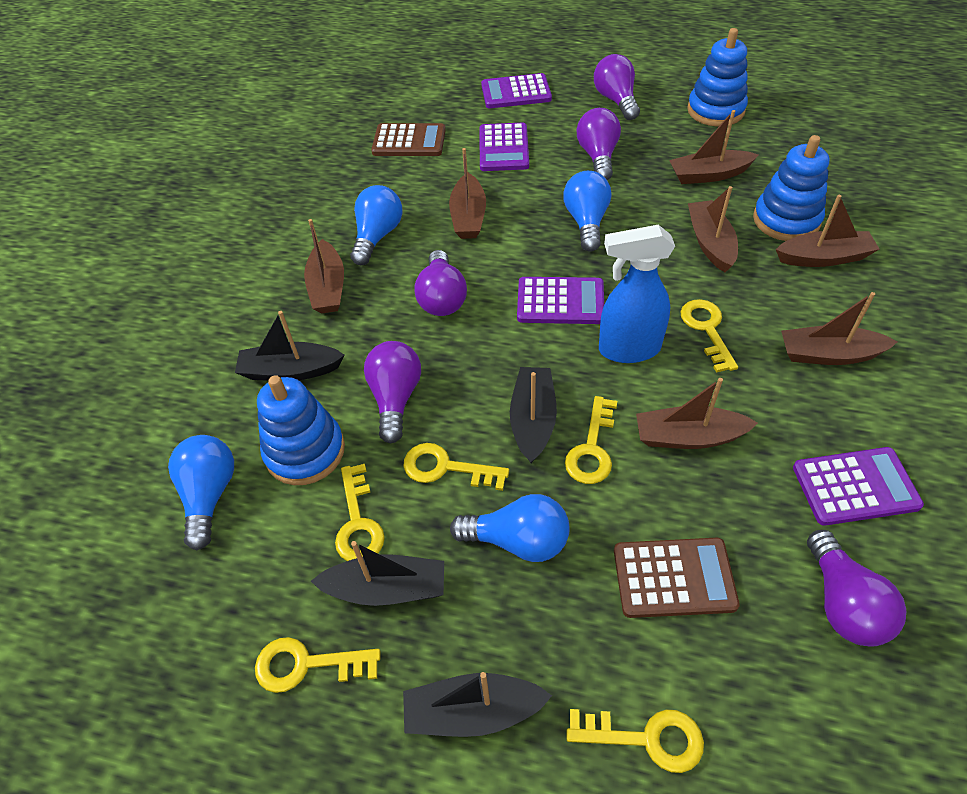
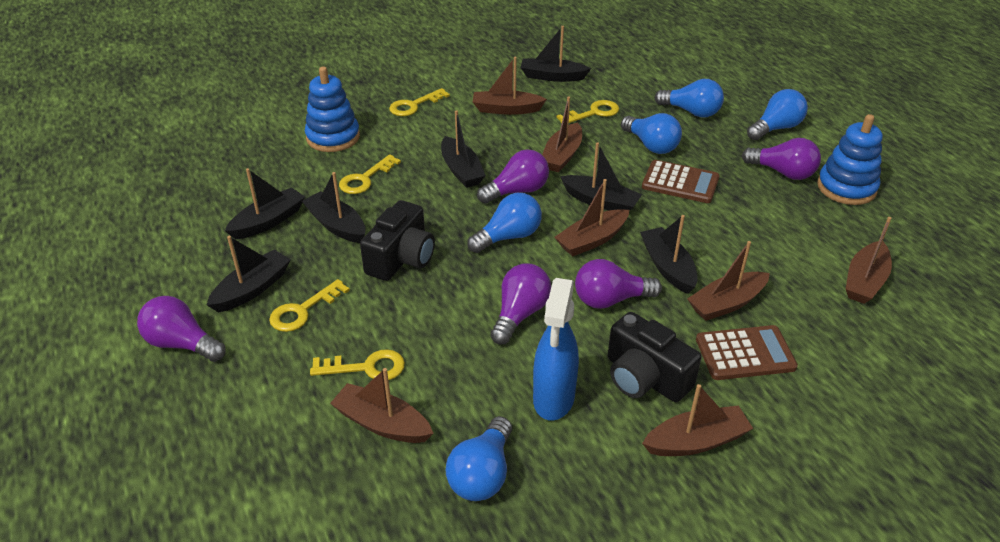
black boat: 4 -> 7
black camera: 0 -> 2
blue light bulb: 4 -> 5
blue stacking toy: 3 -> 2
purple calculator: 4 -> 0
yellow key: 6 -> 5

